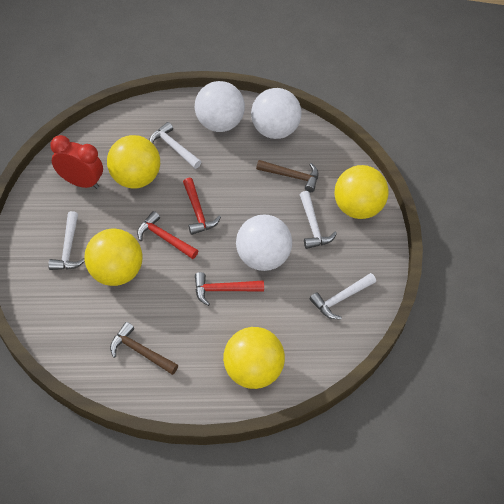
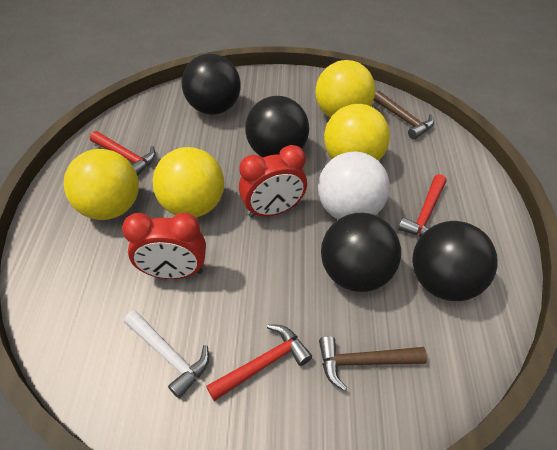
black ball: 0 -> 4
red clock: 1 -> 2
white ball: 3 -> 1
white hammer: 4 -> 1

